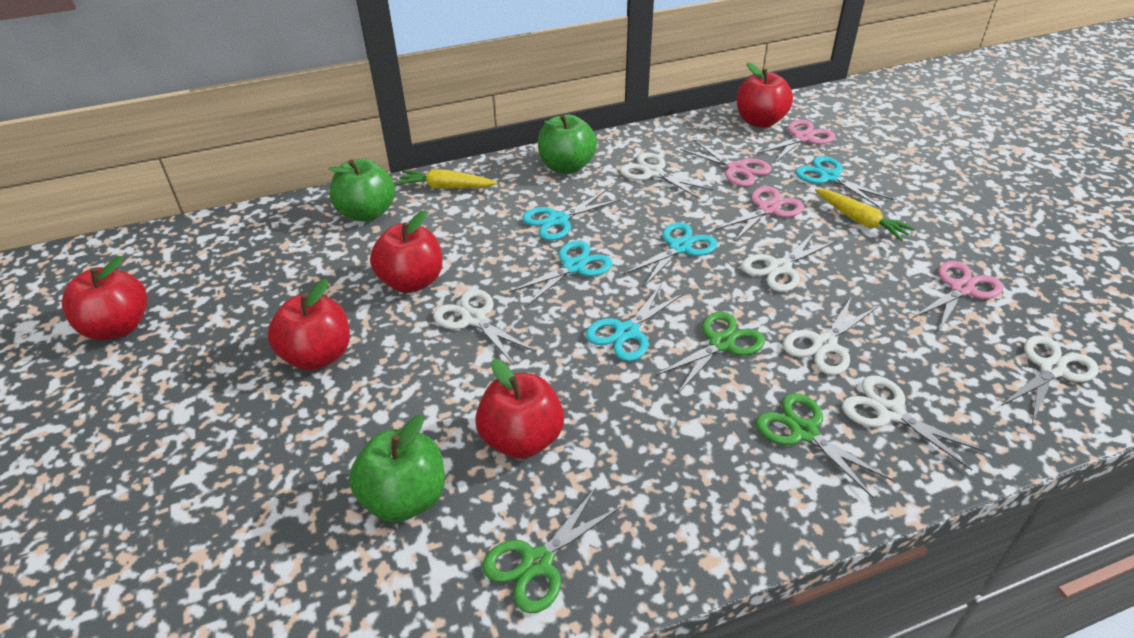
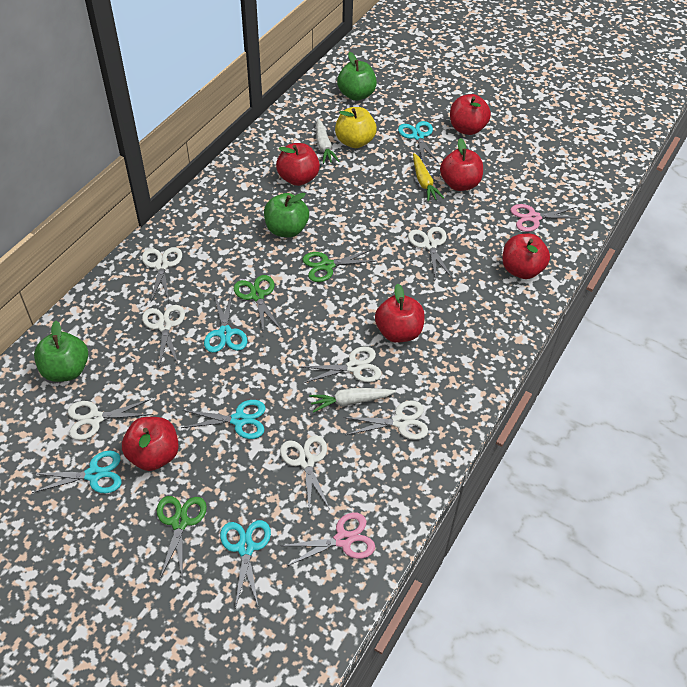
pink scissors: 4 -> 2
red apple: 5 -> 6
white carrot: 0 -> 2
white scissors: 6 -> 7
yellow apple: 0 -> 1
yellow carrot: 2 -> 1

